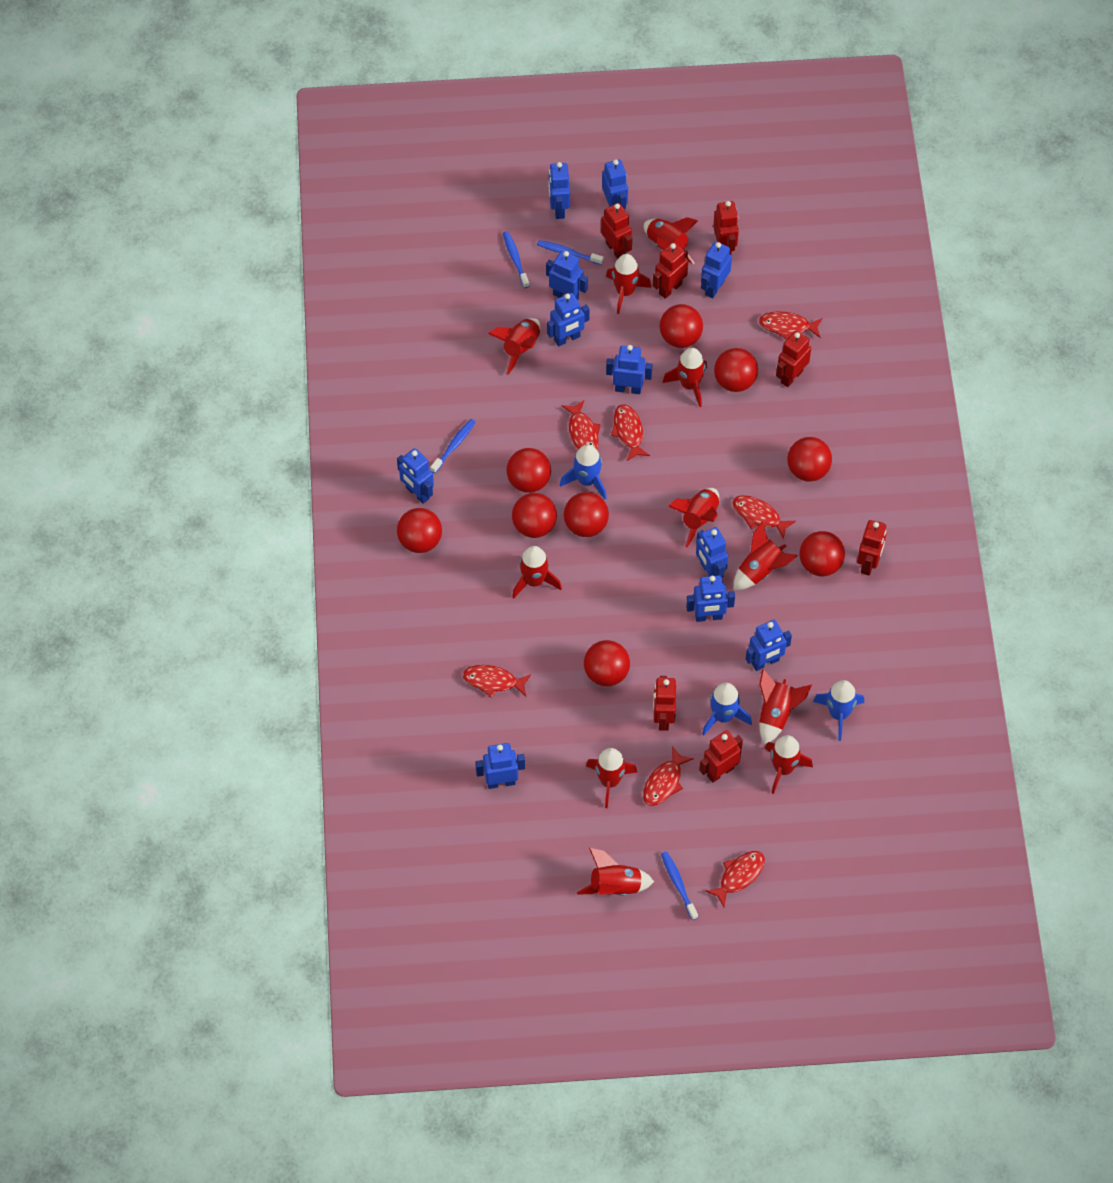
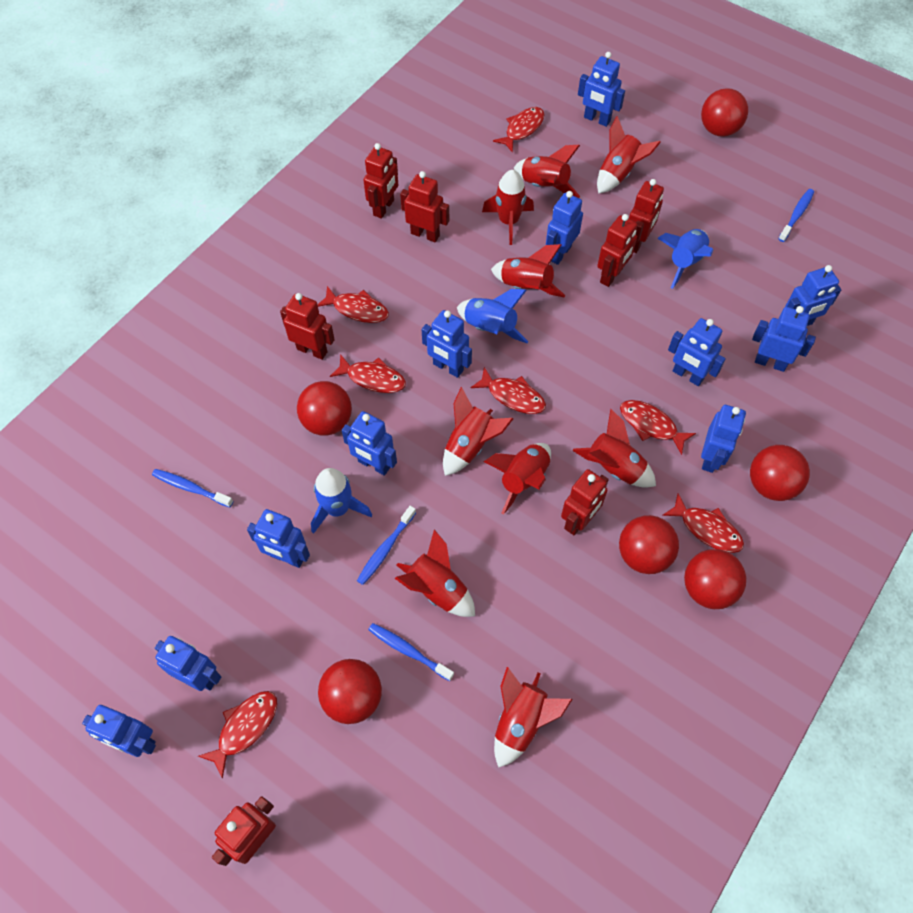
red ball: 9 -> 6
red rocket: 11 -> 9

